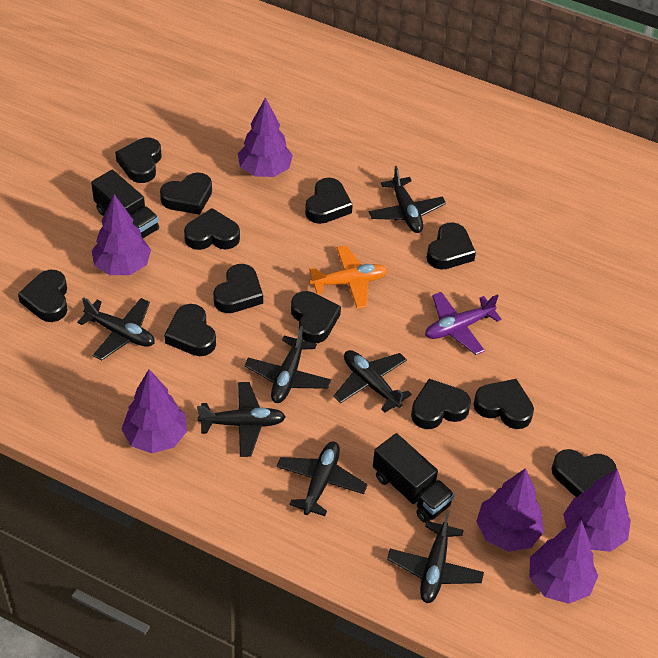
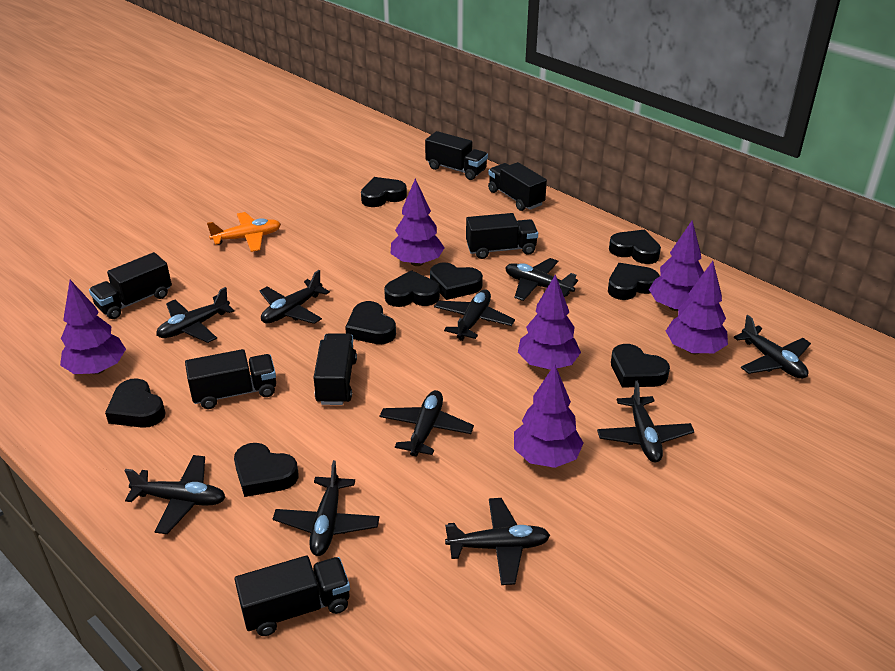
black heart: 12 -> 9
black plane: 7 -> 10
black truck: 2 -> 7
purple plane: 1 -> 0

